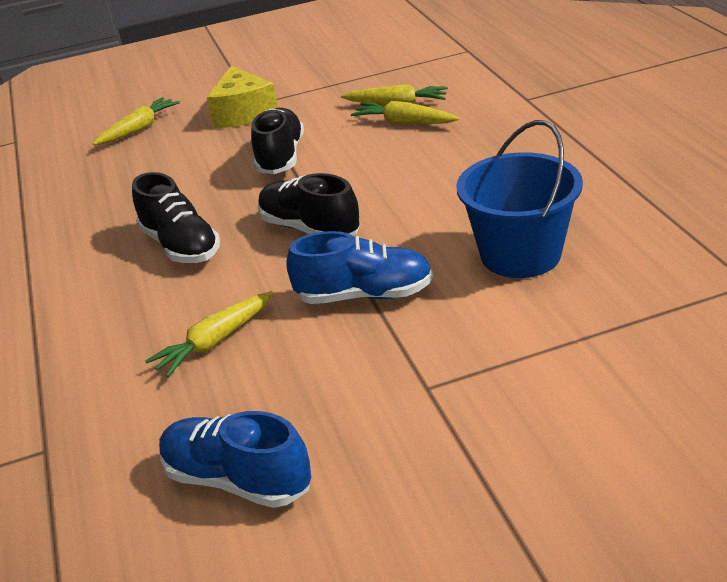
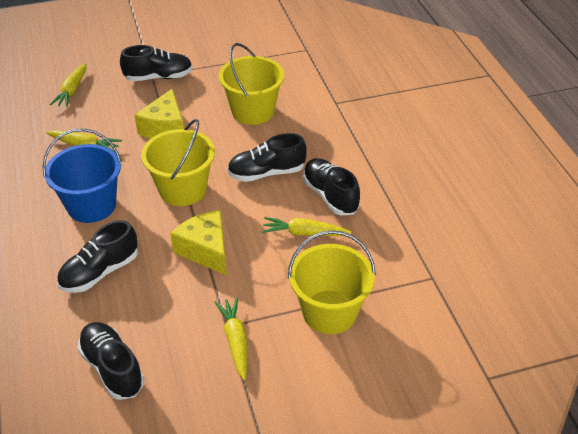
black shoe: 3 -> 5
blue shoe: 2 -> 0
yellow bucket: 0 -> 3
yellow cheese: 1 -> 2

